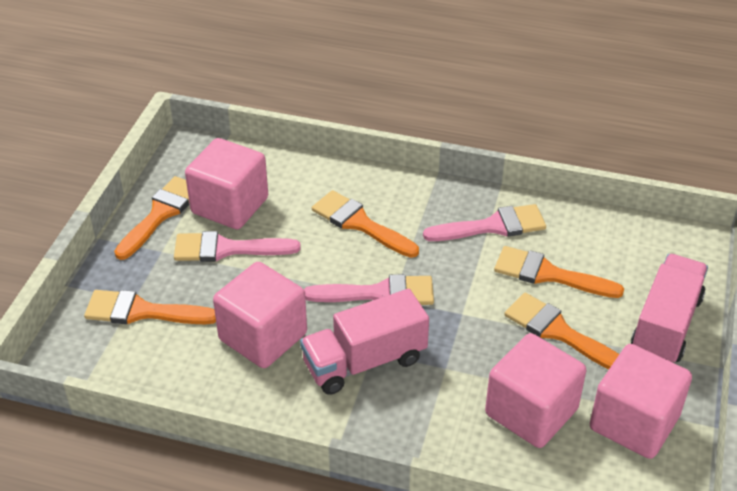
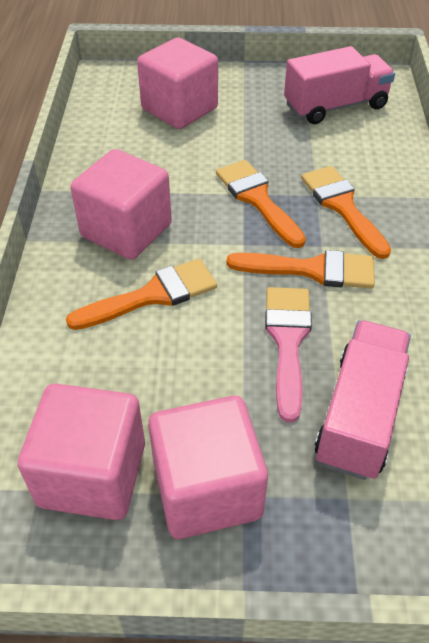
orange brush: 5 -> 4
pink brush: 3 -> 1

